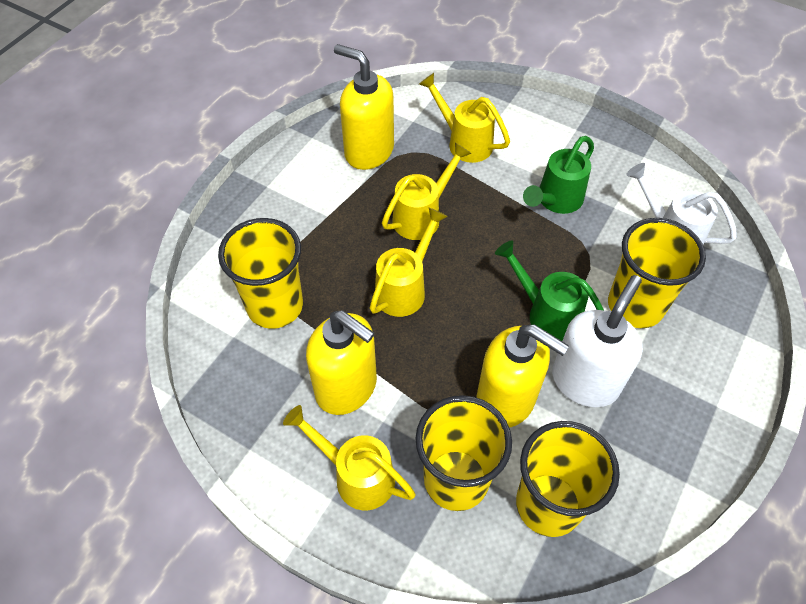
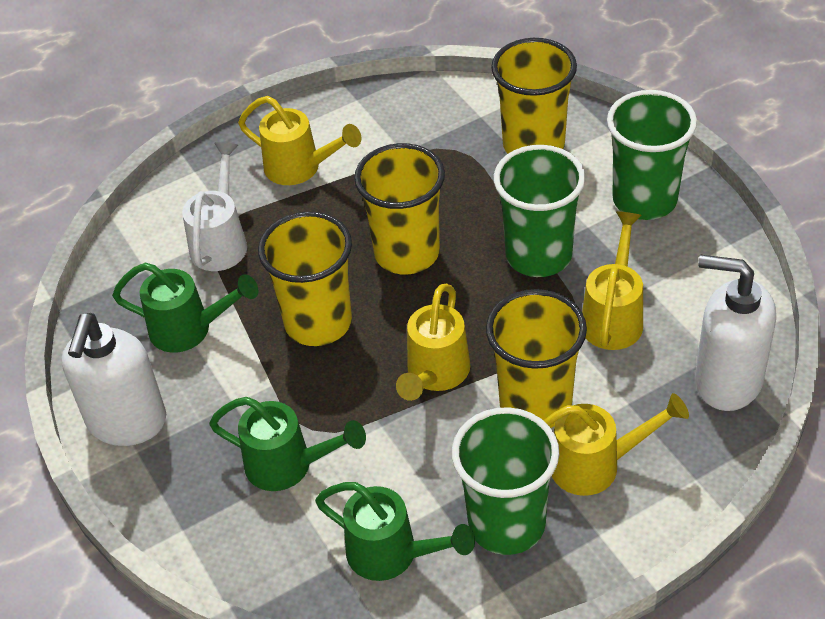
green cup: 0 -> 3
green watering can: 2 -> 3
white soap dispenser: 1 -> 2
yellow soap dispenser: 3 -> 0

